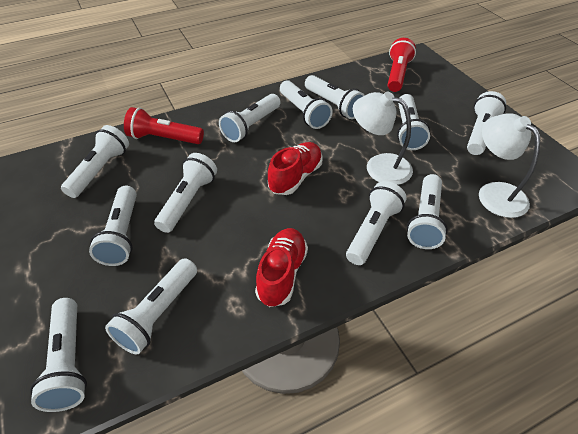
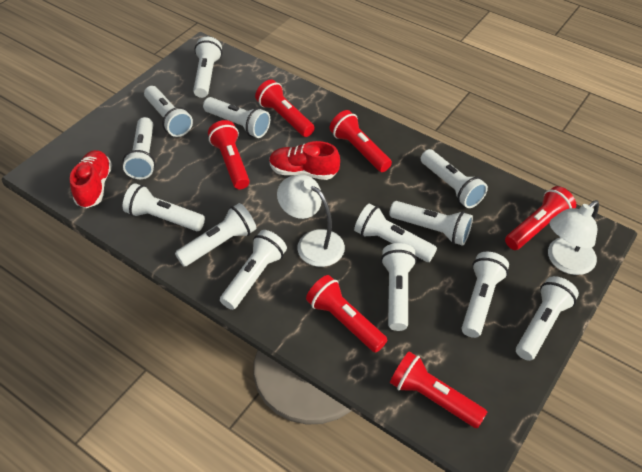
red flashlight: 2 -> 6
white flashlight: 12 -> 13

